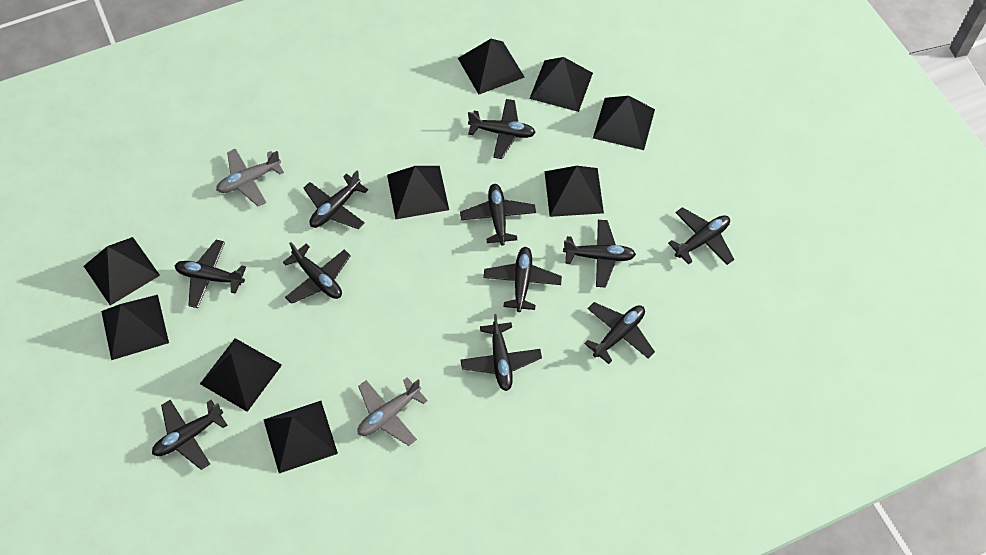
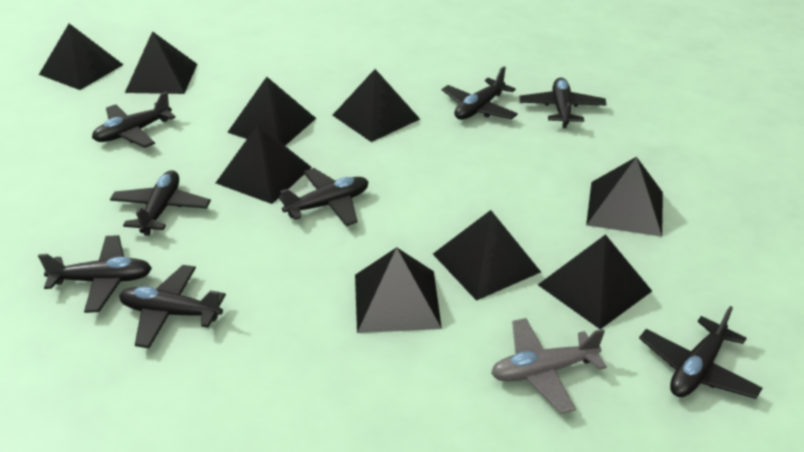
black plane: 11 -> 8
grey plane: 2 -> 1

